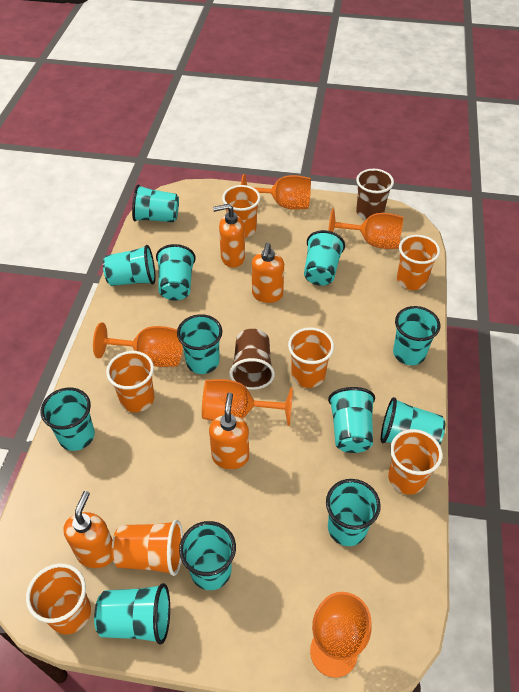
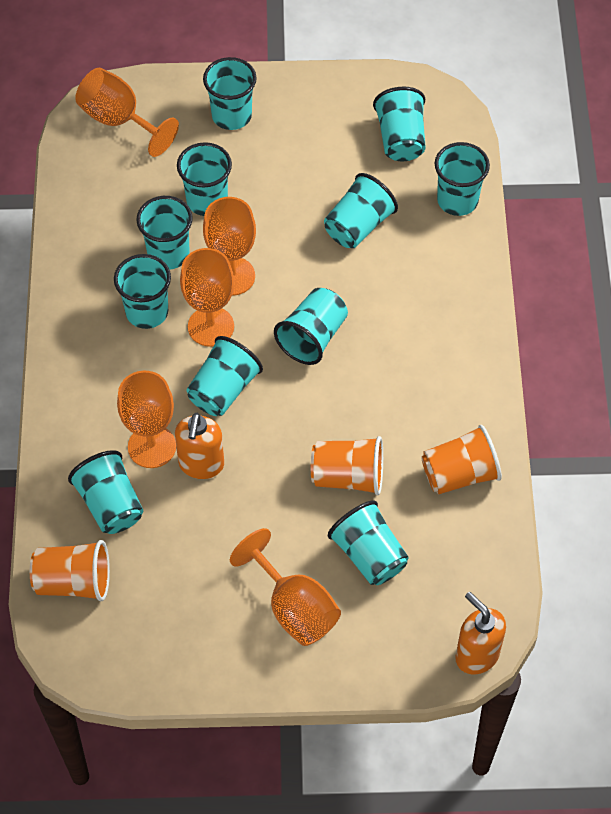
brown cup: 2 -> 0
orange cup: 7 -> 3
orange soap dispenser: 4 -> 2
turquoise cup: 12 -> 11

